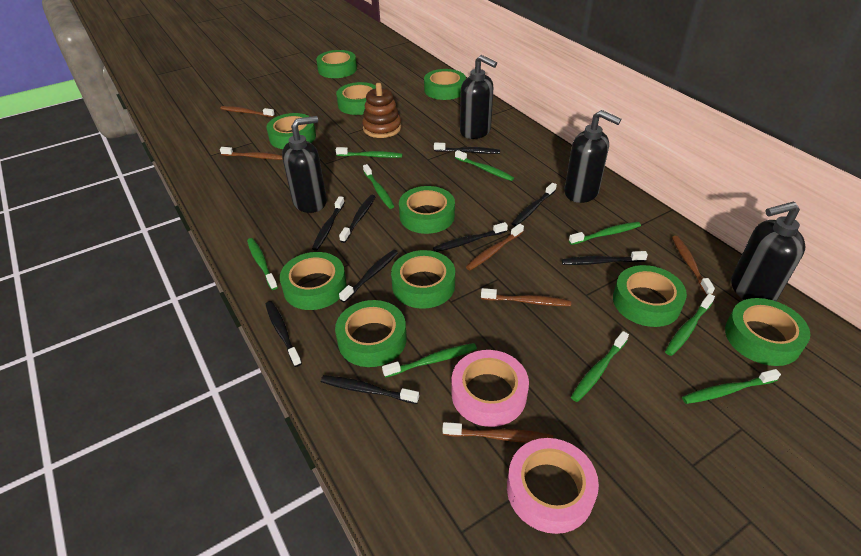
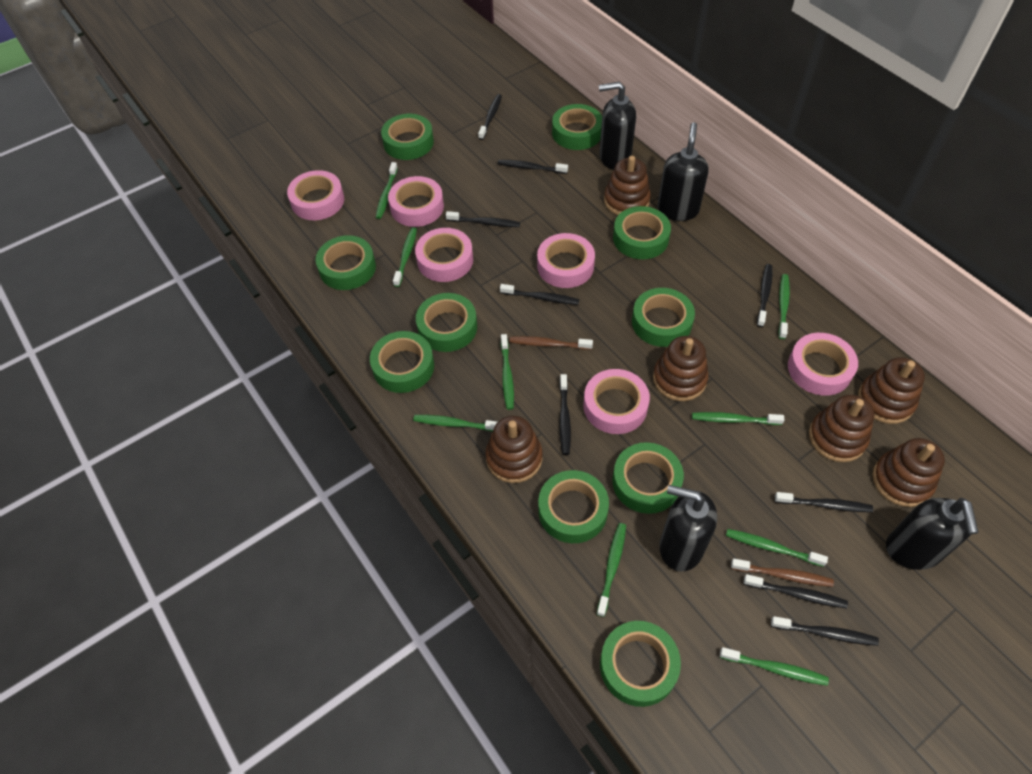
brown stacking toy: 1 -> 6
brown toothbrush: 6 -> 2
pink tape: 2 -> 6

